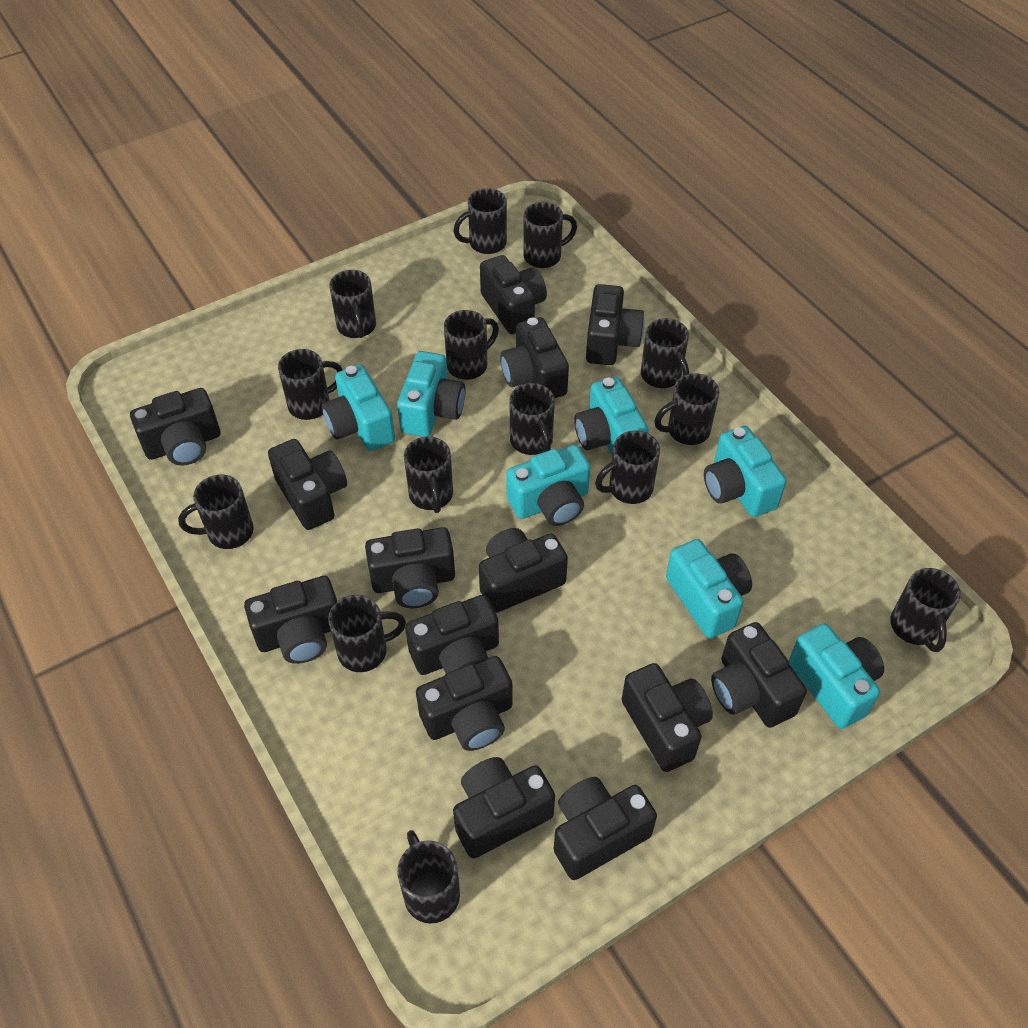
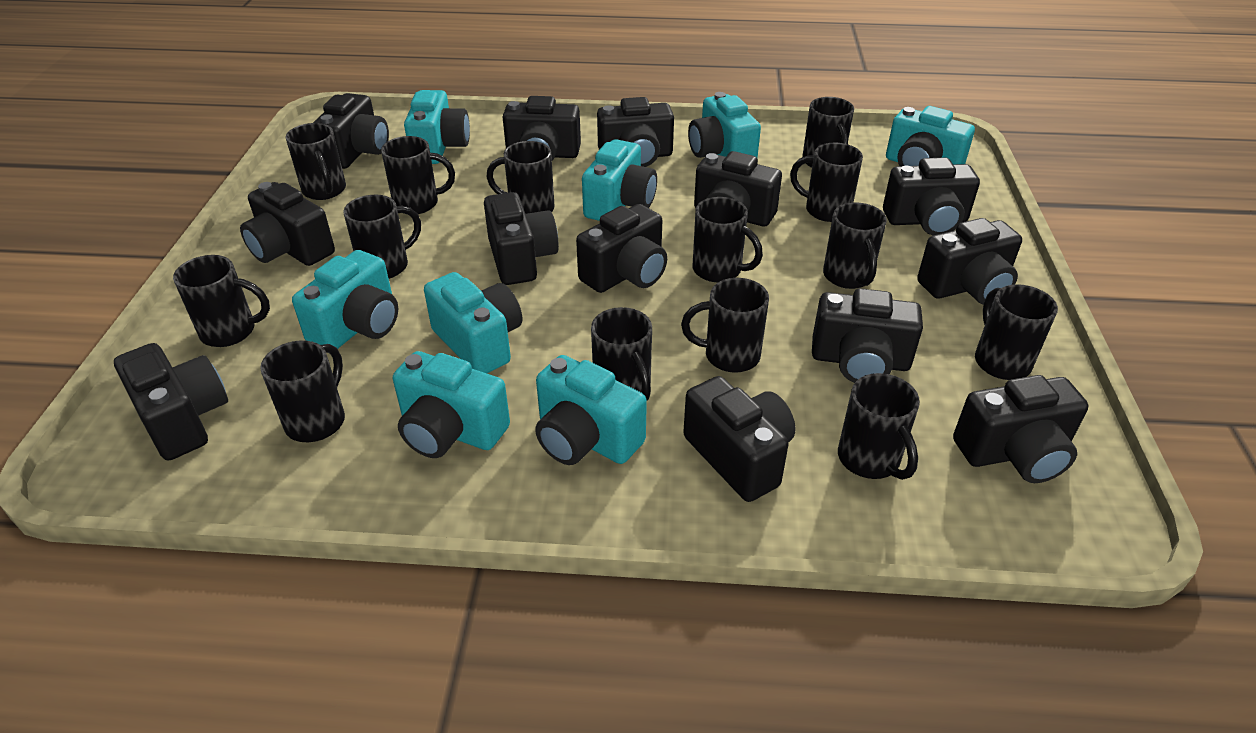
black camera: 14 -> 13
turquoise camera: 7 -> 8

